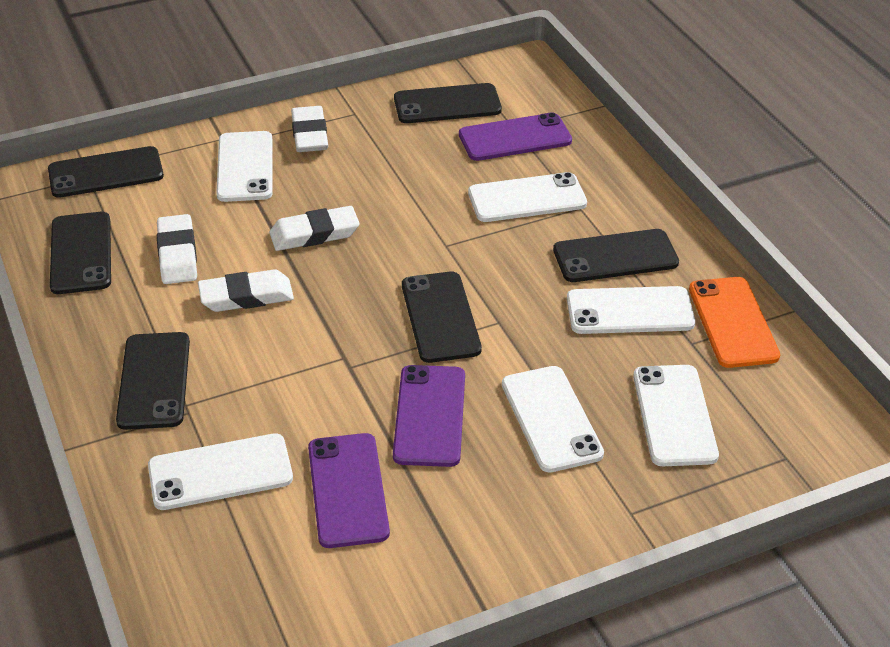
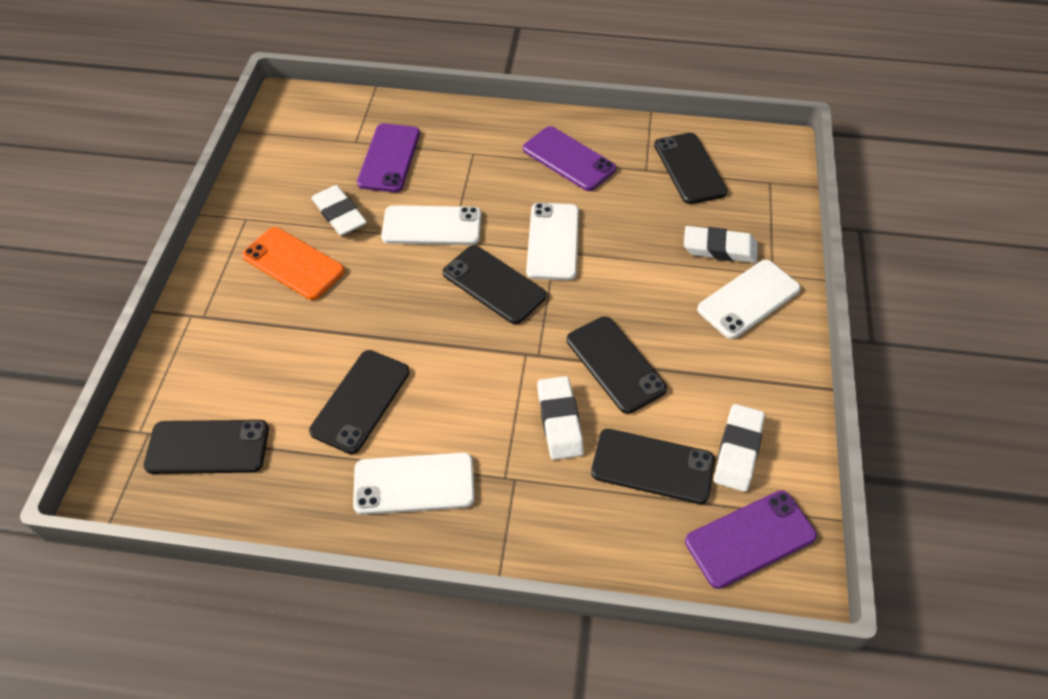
white phone: 6 -> 4

